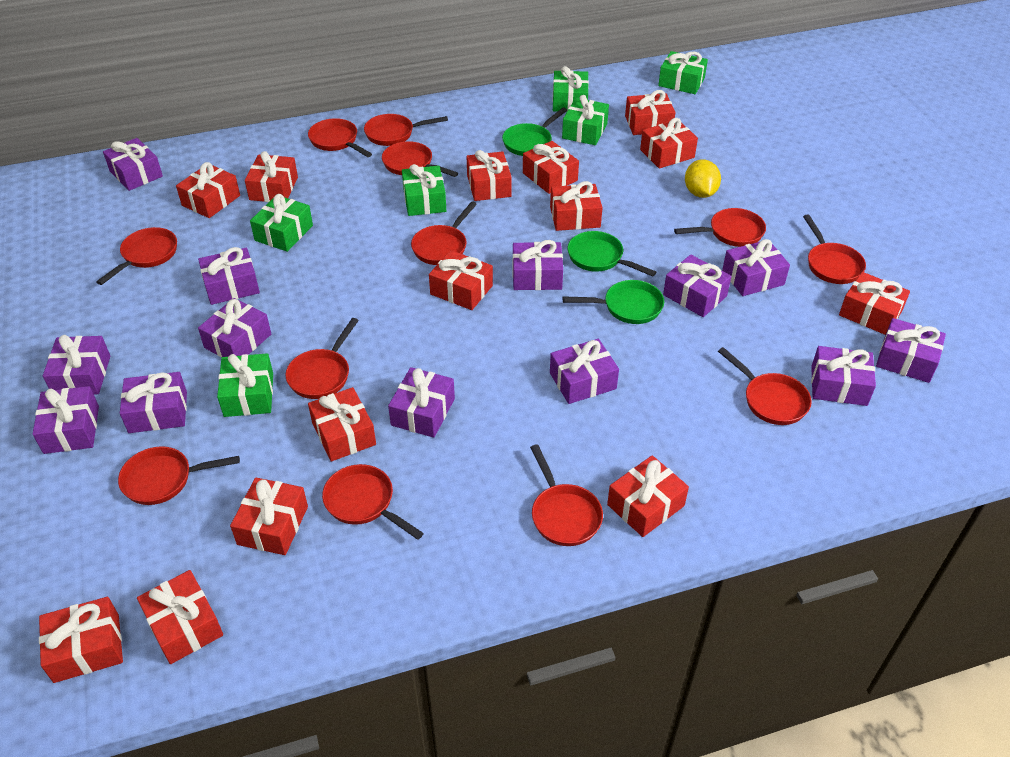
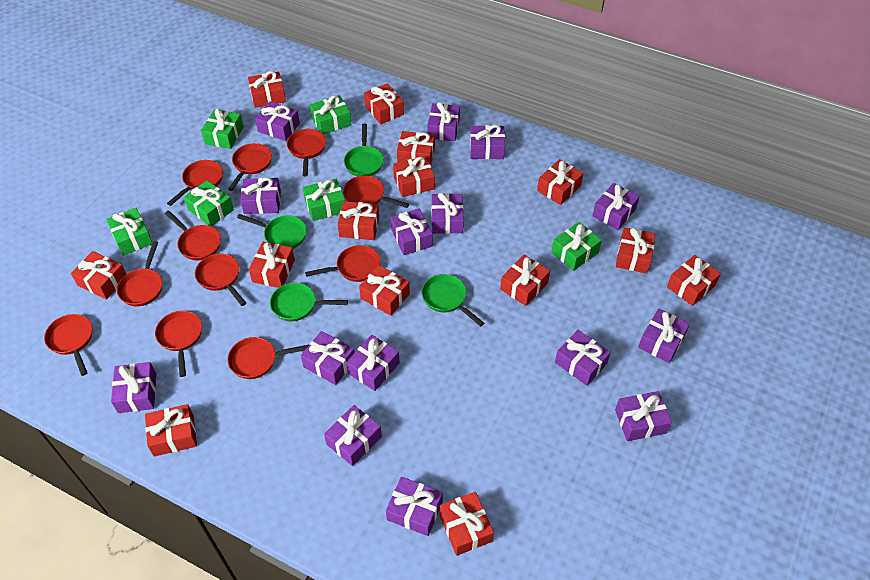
green pan: 3 -> 4
purple gift: 13 -> 15
red pan: 12 -> 11
yellow lemon: 1 -> 0

